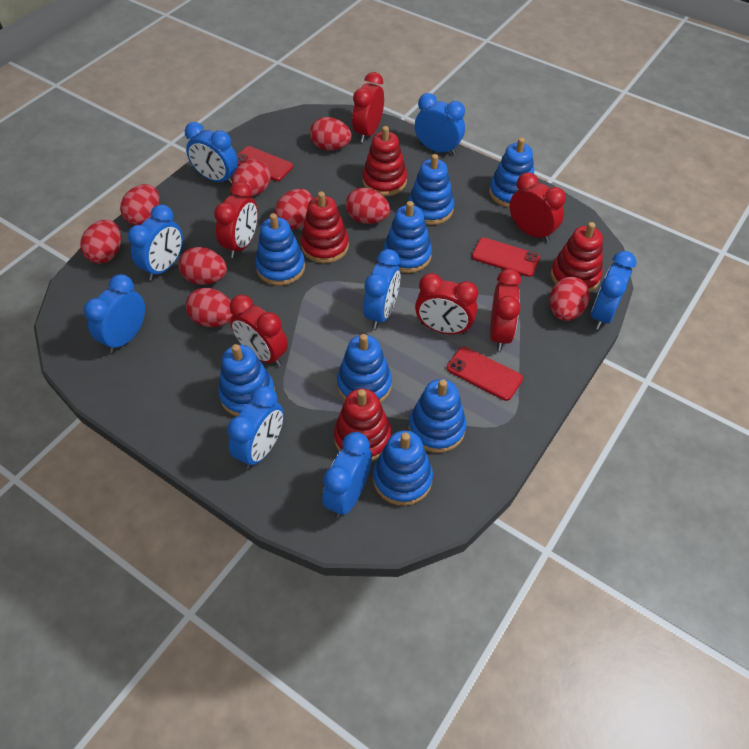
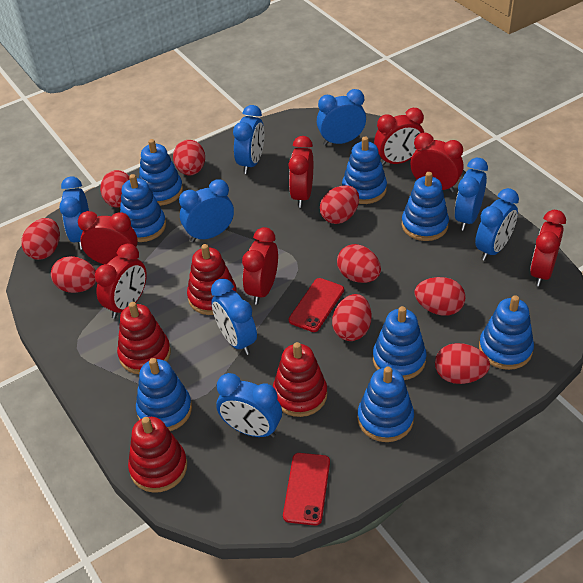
red clock: 6 -> 7
red phone: 3 -> 2

